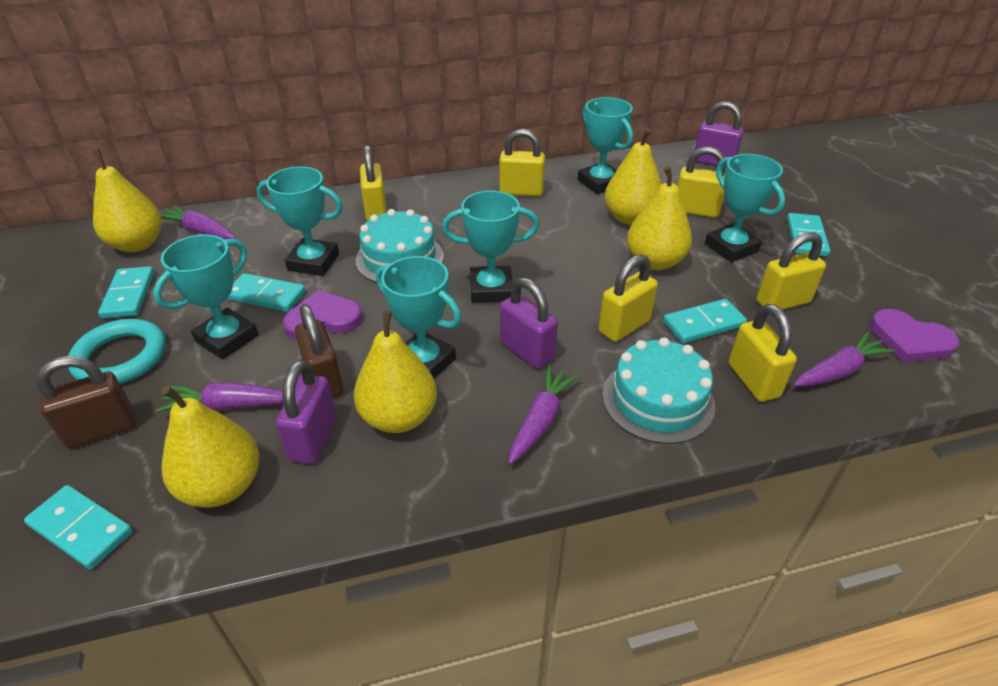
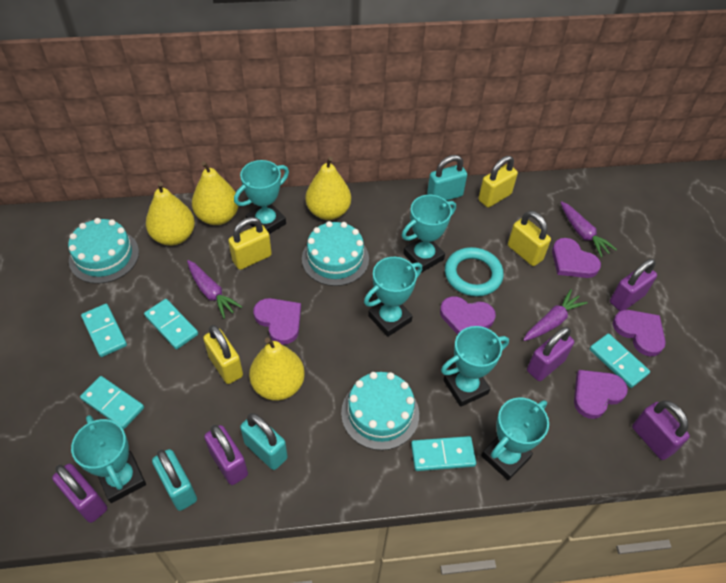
brown padlock: 2 -> 0
purple carrot: 4 -> 3
purple heart: 2 -> 5
purple padlock: 3 -> 5
turquoise cake: 2 -> 3
turquoise padlock: 0 -> 3
yellow padlock: 6 -> 4
yellow pear: 5 -> 4

